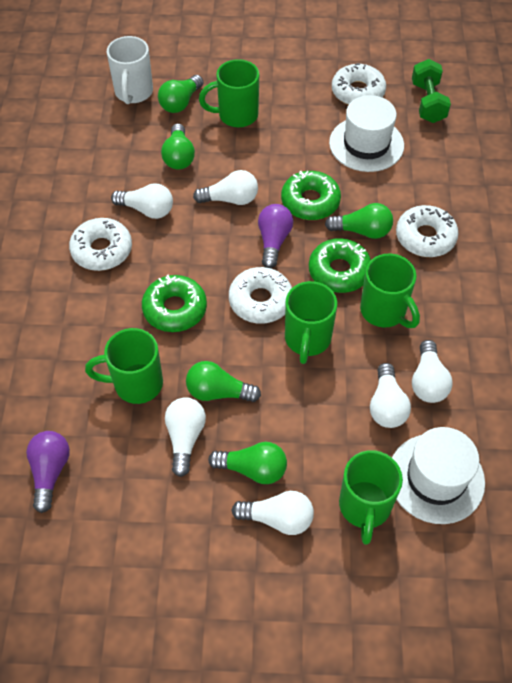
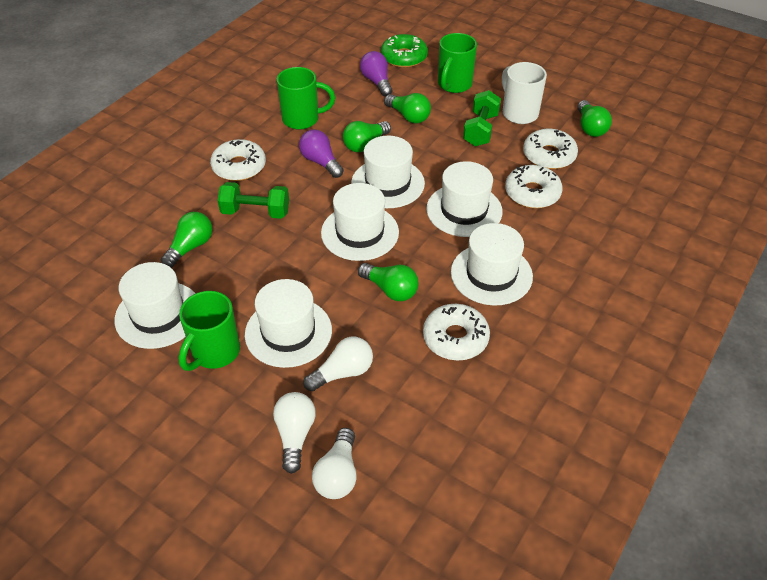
green donut: 3 -> 1
green dumbbell: 1 -> 2
green mug: 5 -> 3
white hat: 2 -> 6
white light bulb: 6 -> 3

